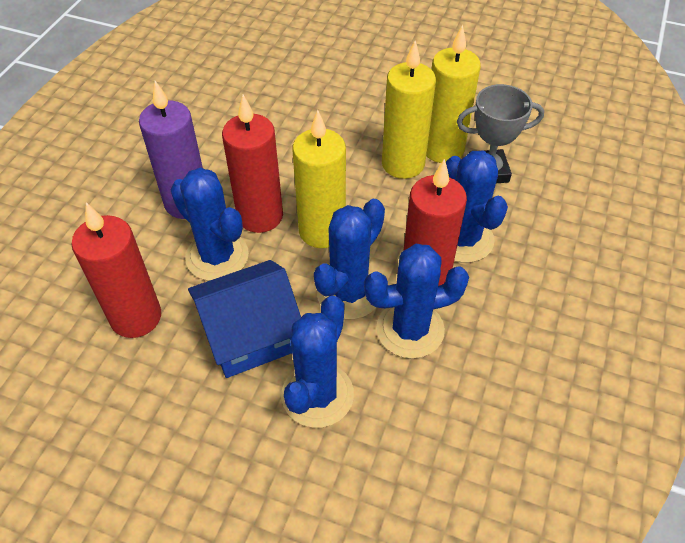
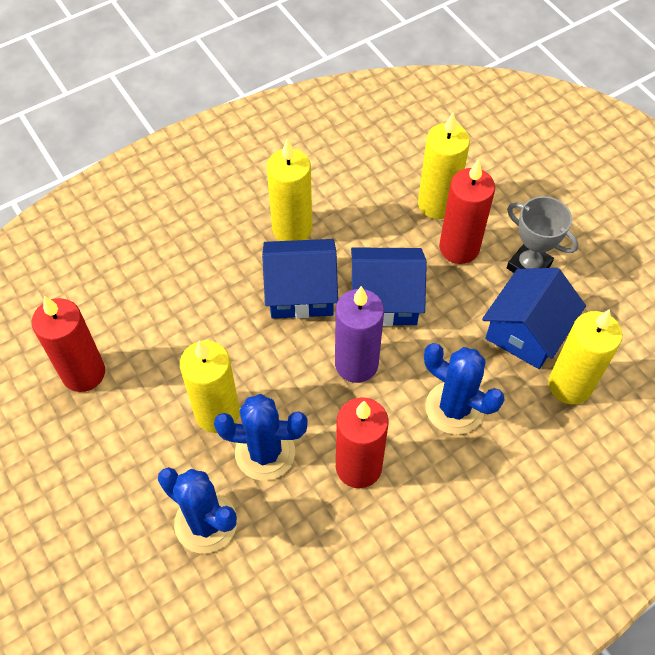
blue cactus: 5 -> 3
blue house: 1 -> 3
yellow candle: 3 -> 4

